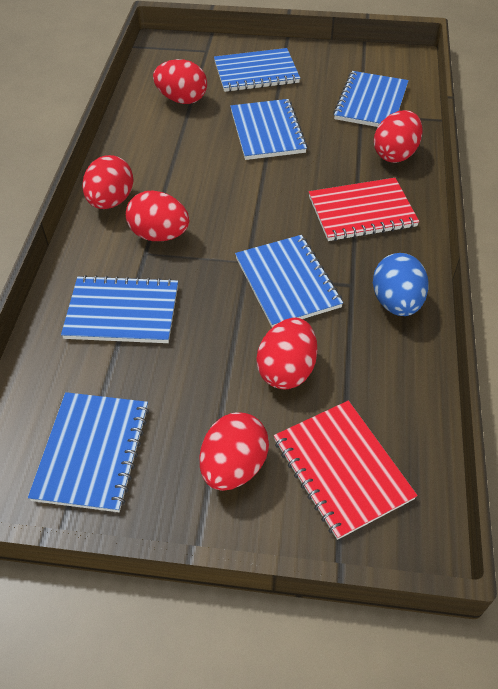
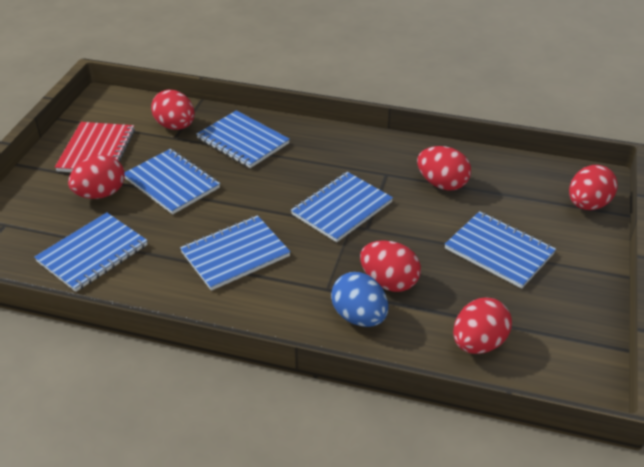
red notebook: 2 -> 1

